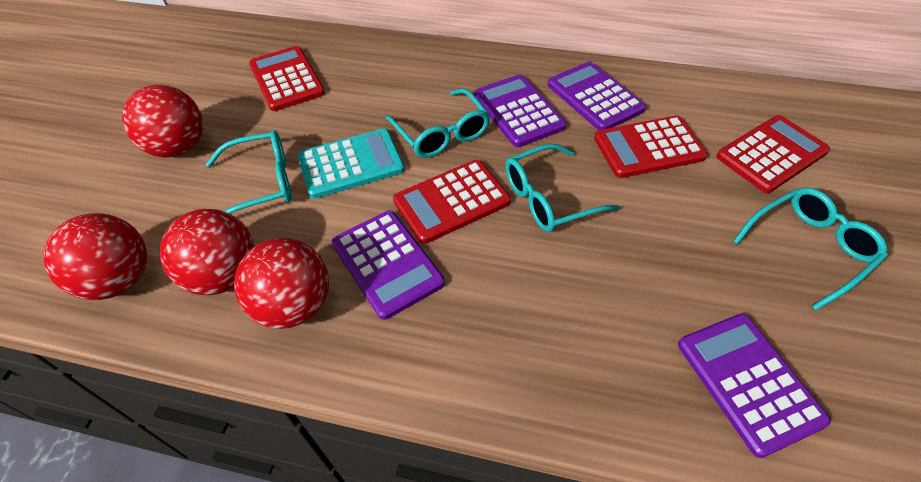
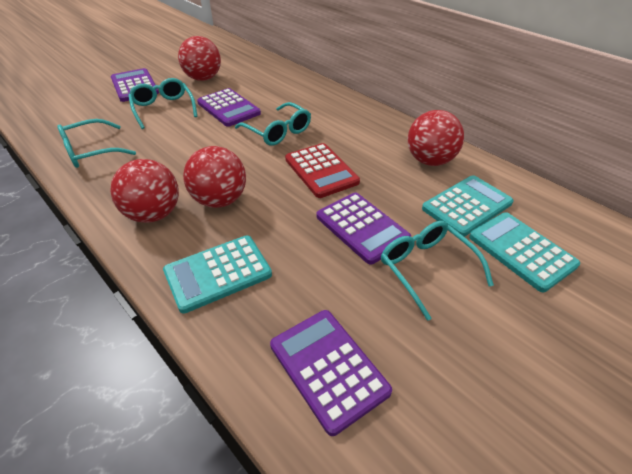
red calculator: 4 -> 1
turquoise calculator: 1 -> 3

